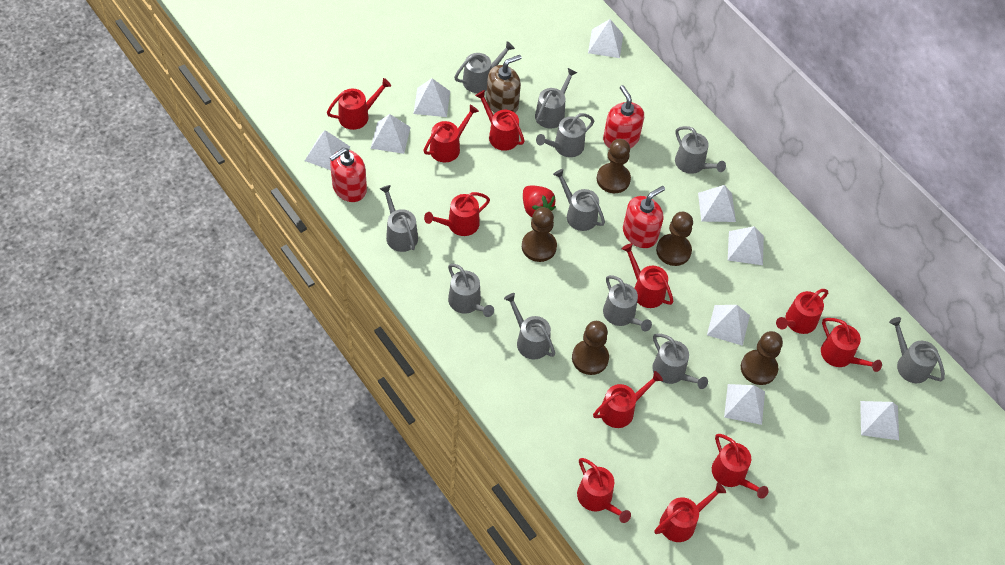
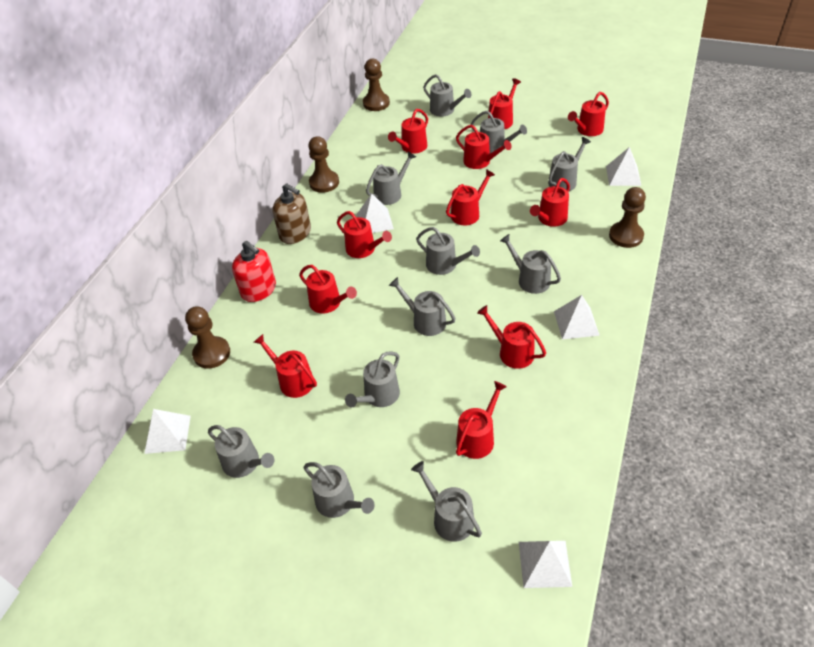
brown pawn: 5 -> 4
red soap dispenser: 3 -> 1
red strawberry: 1 -> 0
white pyramid: 9 -> 5

